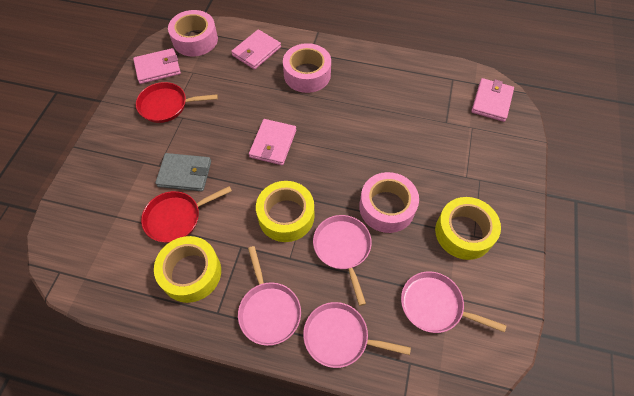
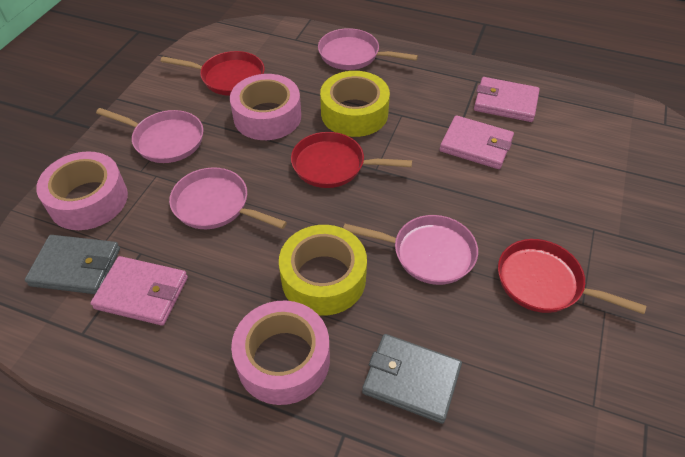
grey wallet: 1 -> 2
pink wallet: 4 -> 3
red pan: 2 -> 3
yellow tape: 3 -> 2

